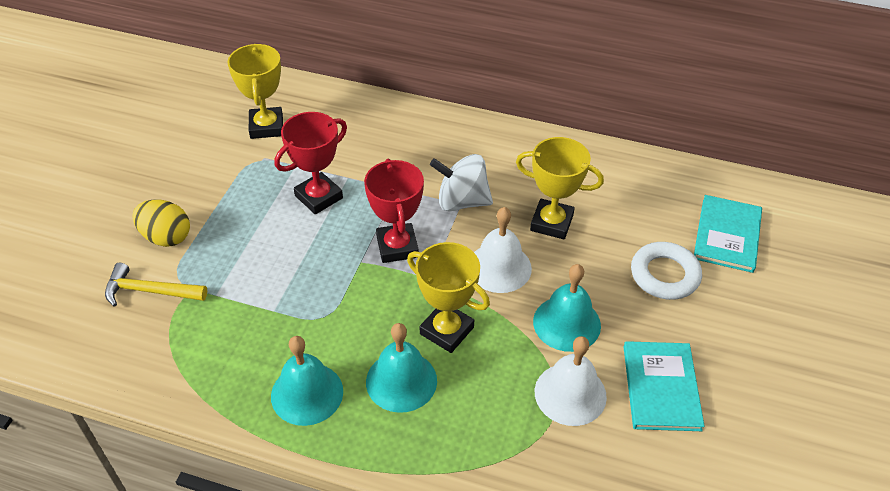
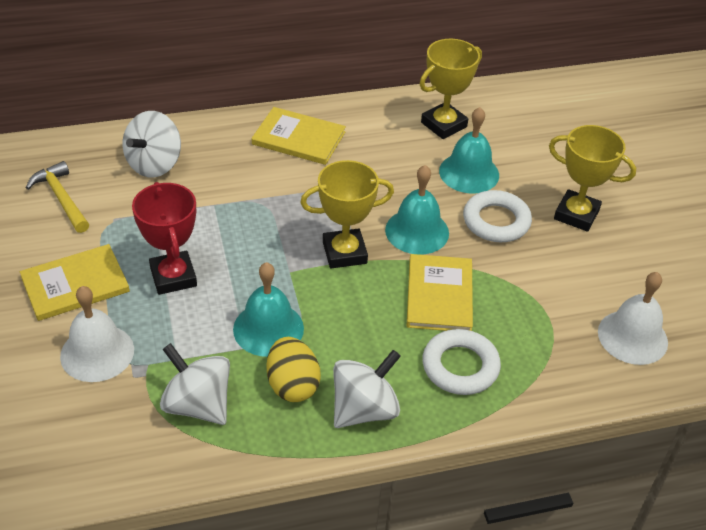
red trophy: 2 -> 1
turquoise book: 2 -> 0
white ring: 1 -> 2
white spinning top: 1 -> 3
yellow book: 0 -> 3

